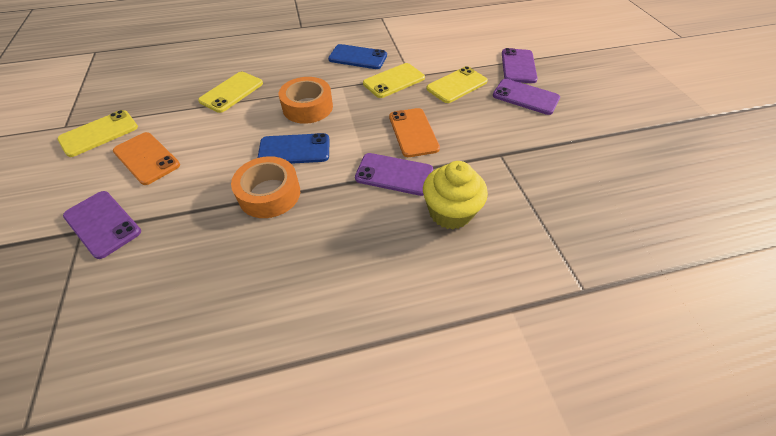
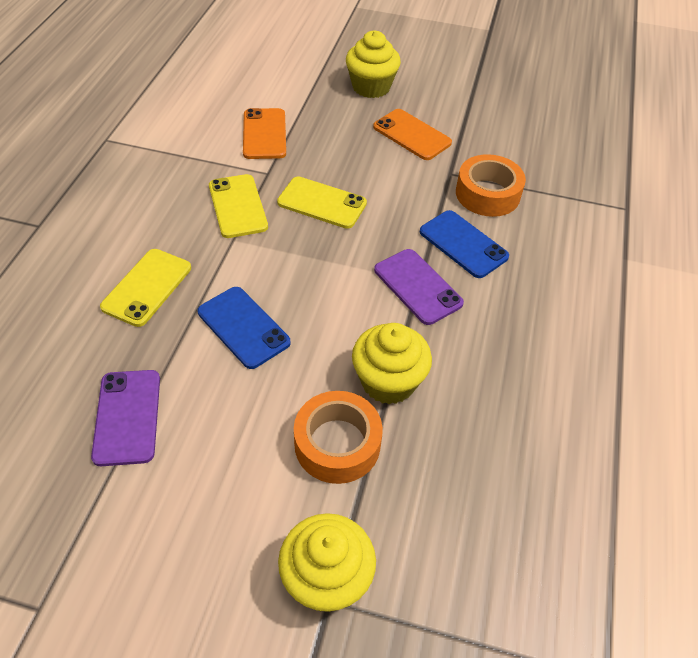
purple phone: 4 -> 2
yellow cupcake: 1 -> 3
yellow phone: 4 -> 3

